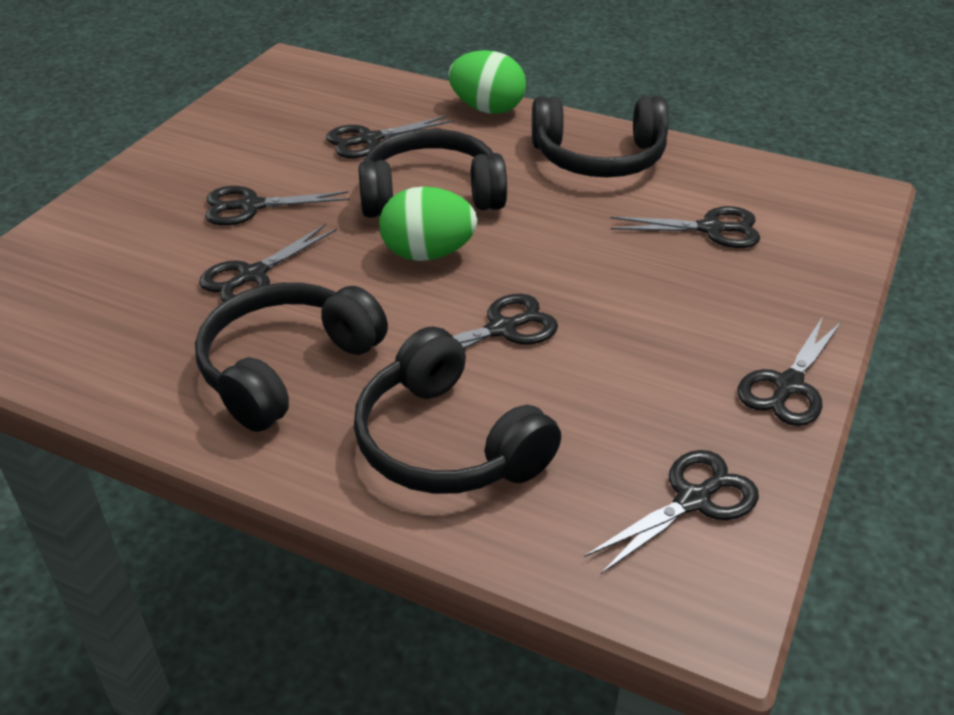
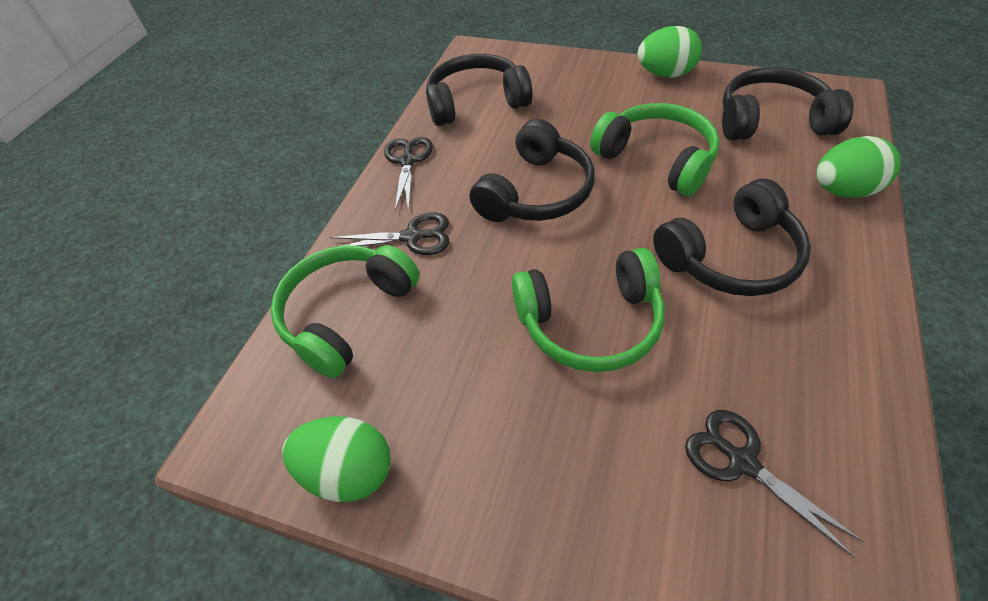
black scissors: 7 -> 3
green egg: 2 -> 3
green headphones: 0 -> 3

